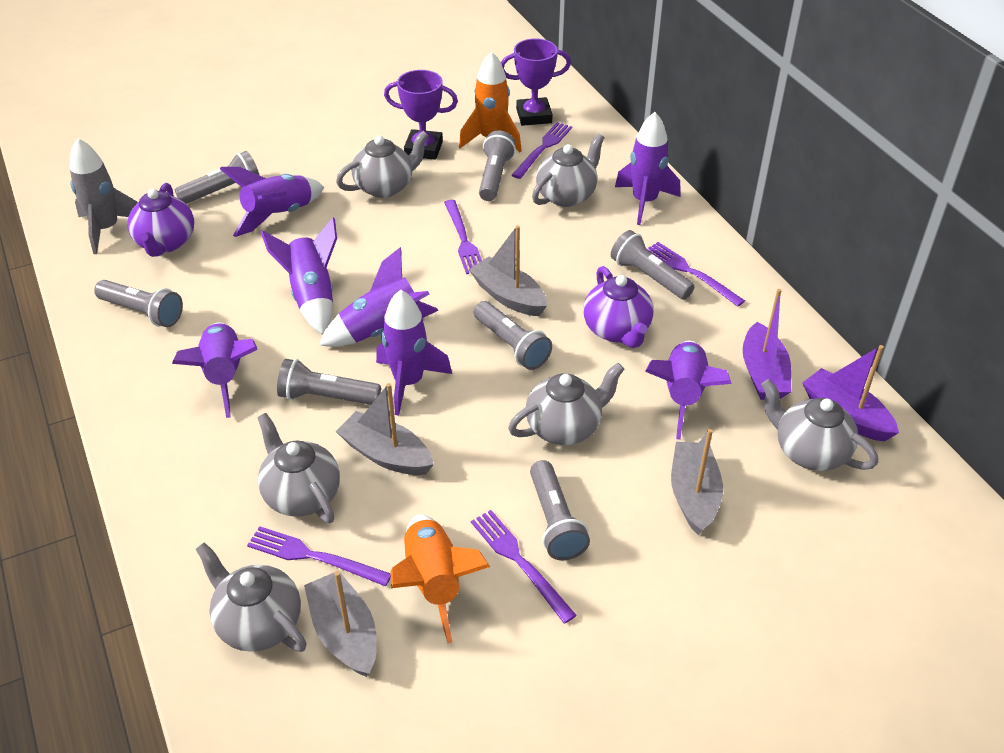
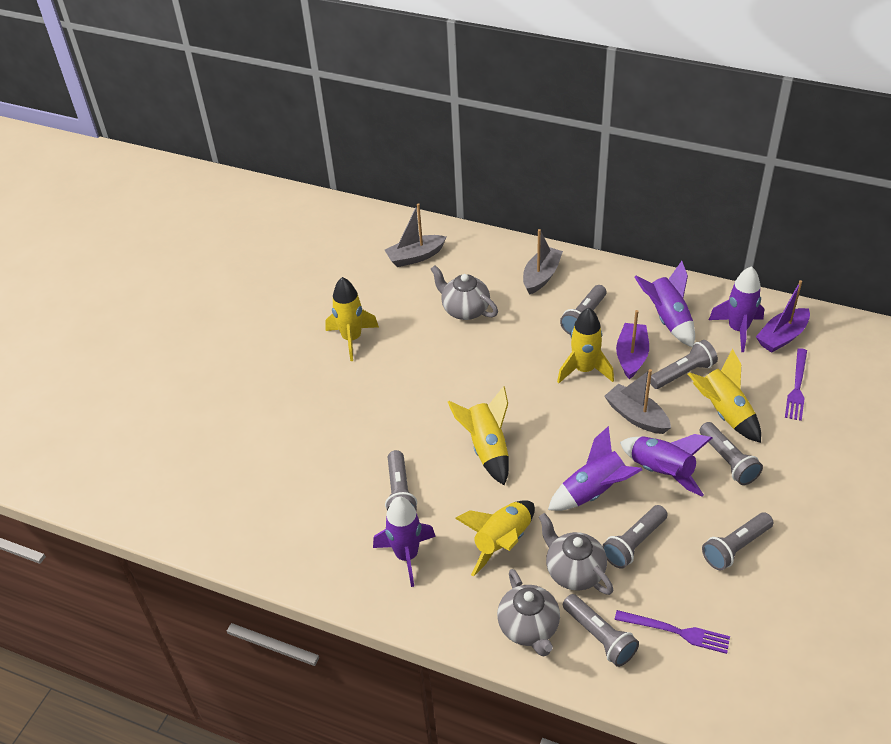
grey boat: 4 -> 3
grey rocket: 1 -> 0
grey teapot: 6 -> 3
orange rocket: 2 -> 0
purple fork: 5 -> 2
purple rocket: 7 -> 5
purple teapot: 2 -> 0
purple trophy: 2 -> 0
yellow rocket: 0 -> 5

